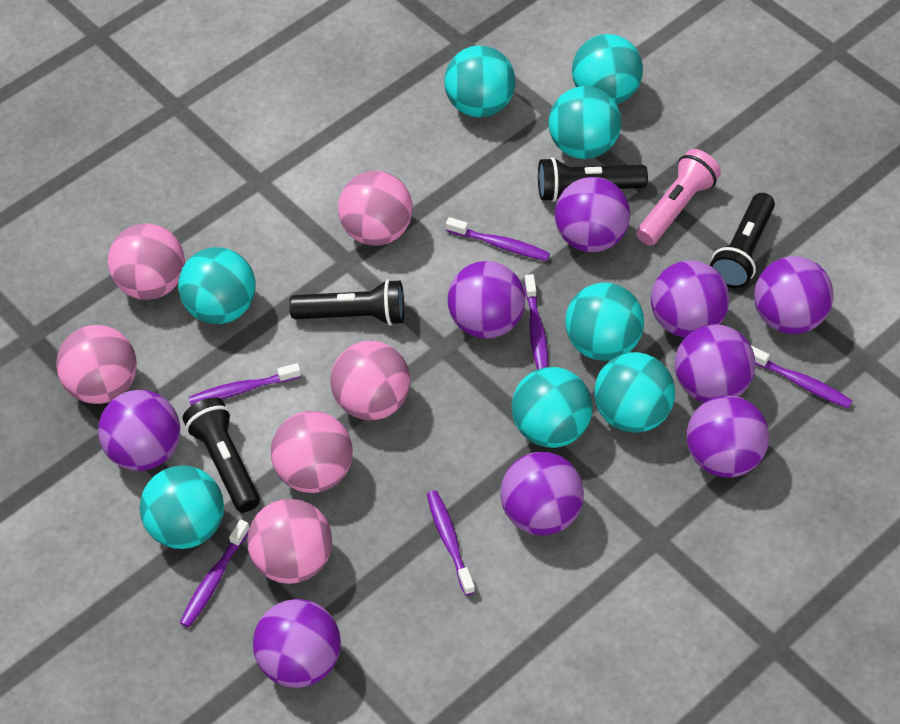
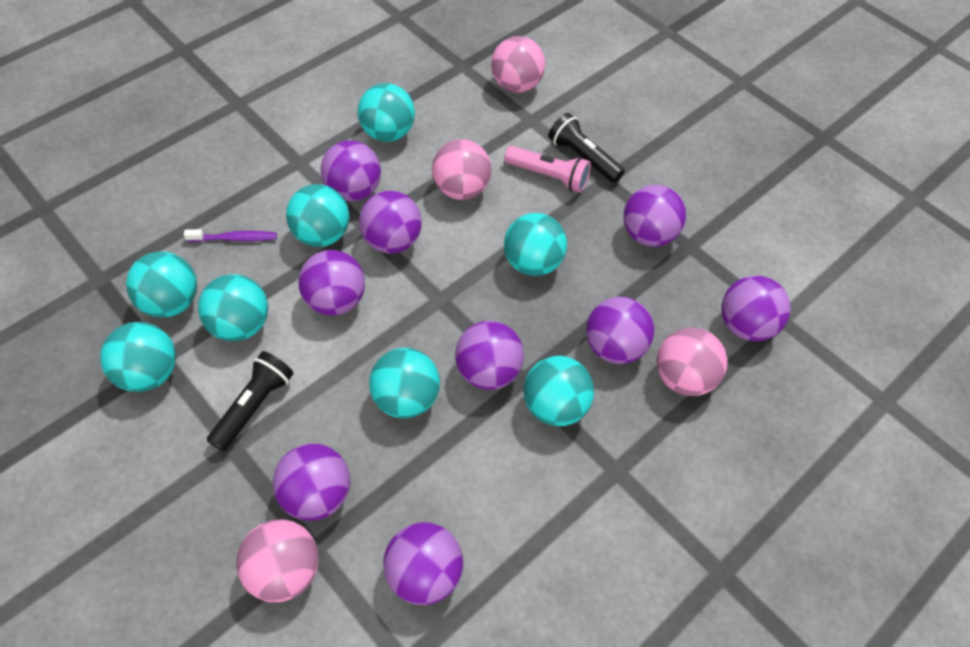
black flashlight: 4 -> 2
pink ball: 6 -> 4
purple toothbrush: 6 -> 1

